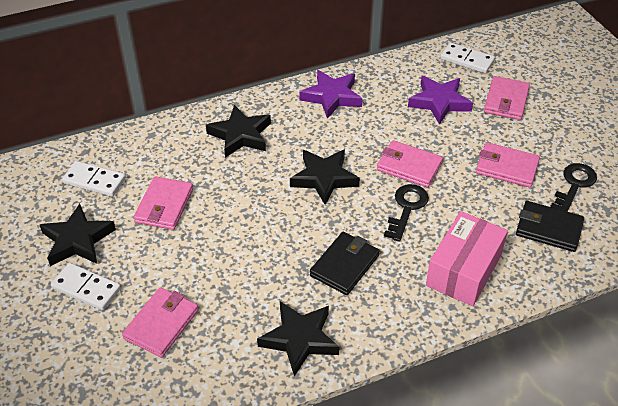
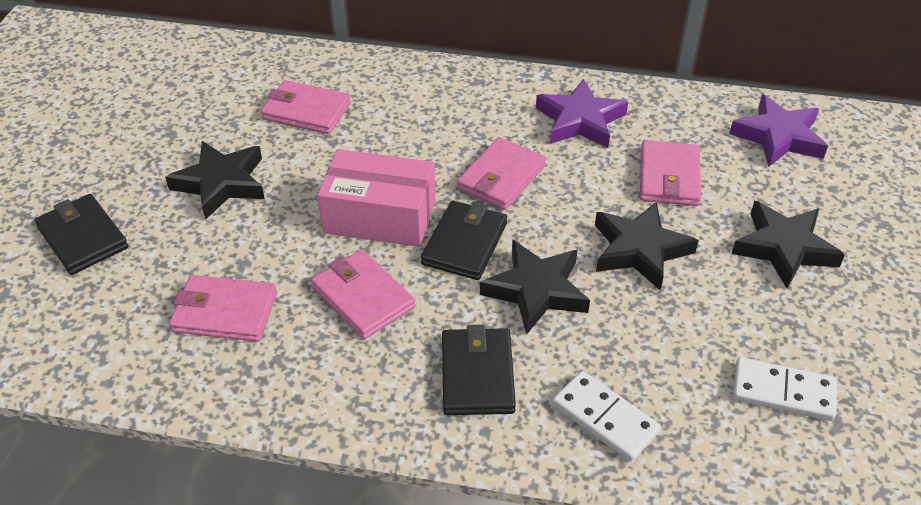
black key: 2 -> 0
black wallet: 2 -> 3
white domino: 3 -> 2

